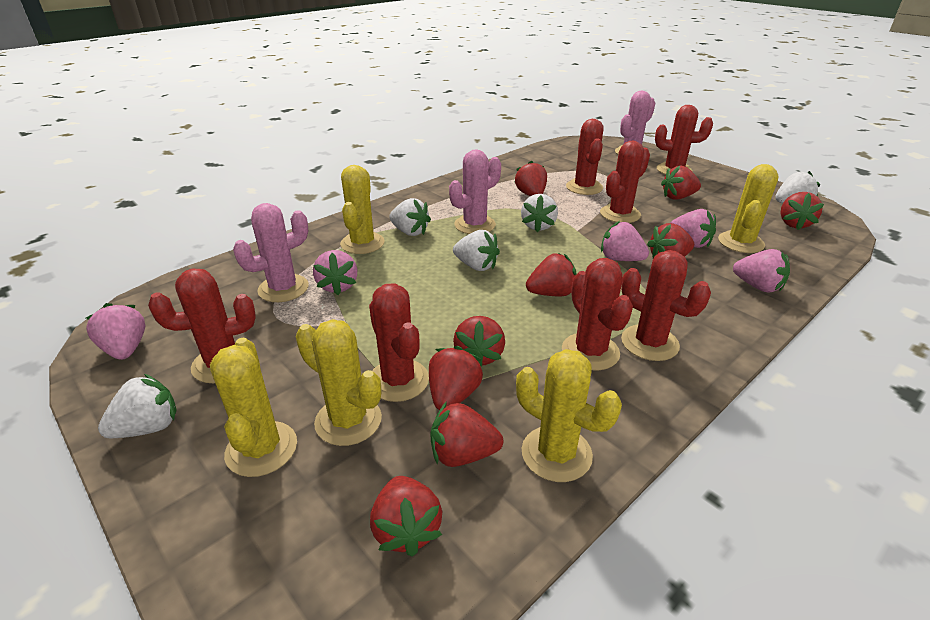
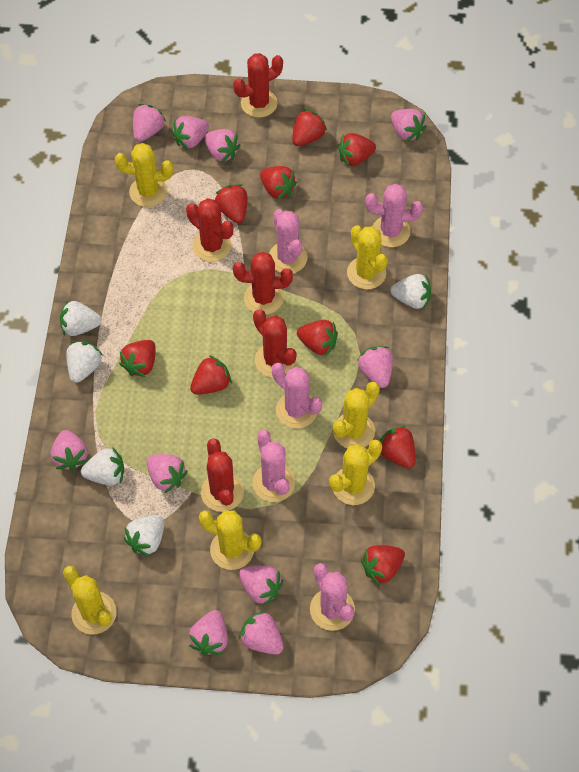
pink cactus: 3 -> 5
pink strawberry: 5 -> 10
red cactus: 7 -> 5
yellow cactus: 5 -> 6

